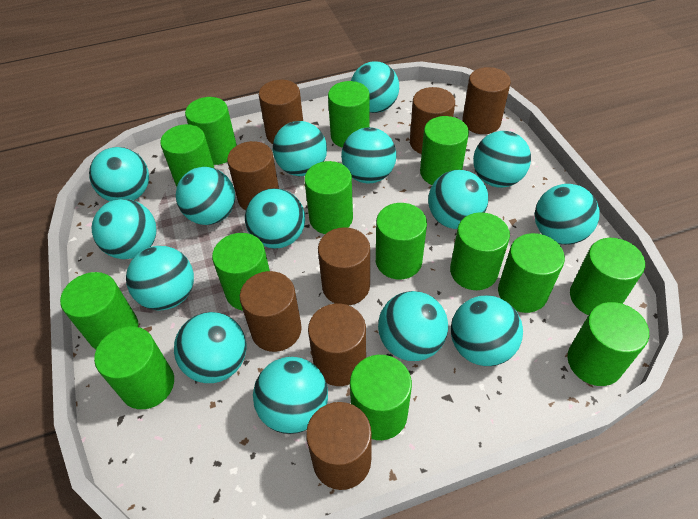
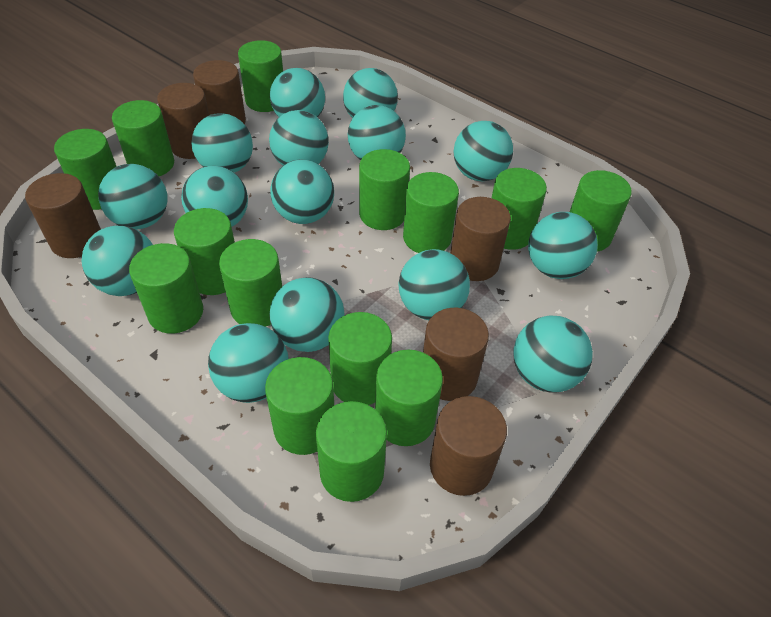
brown cylinder: 8 -> 6

